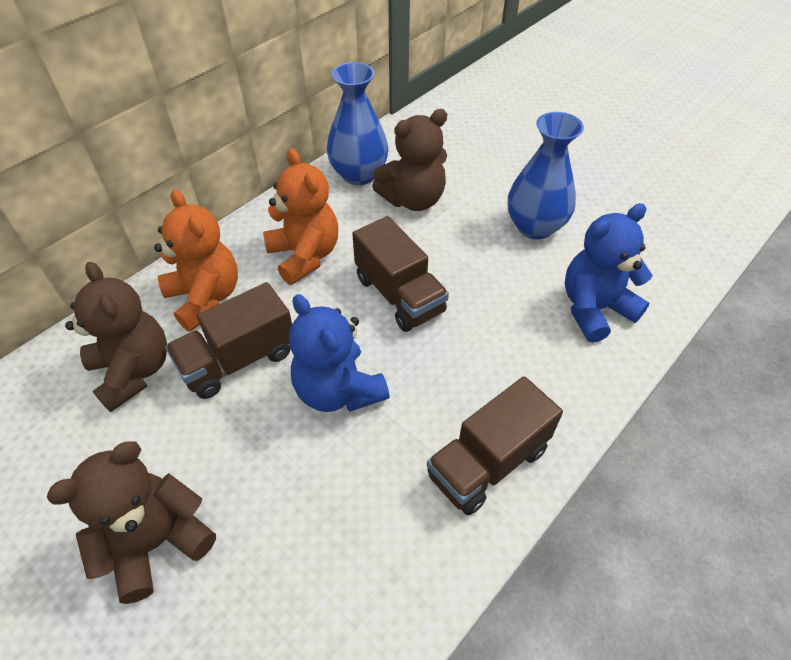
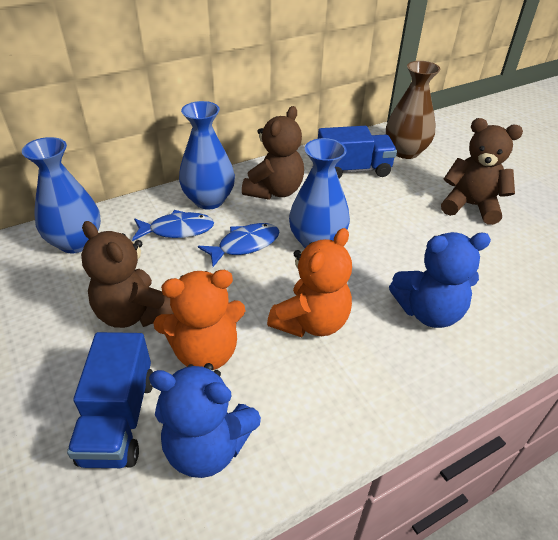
blue fish: 0 -> 2
blue truck: 0 -> 2
blue vase: 2 -> 3
brown truck: 3 -> 0
brown vase: 0 -> 1

